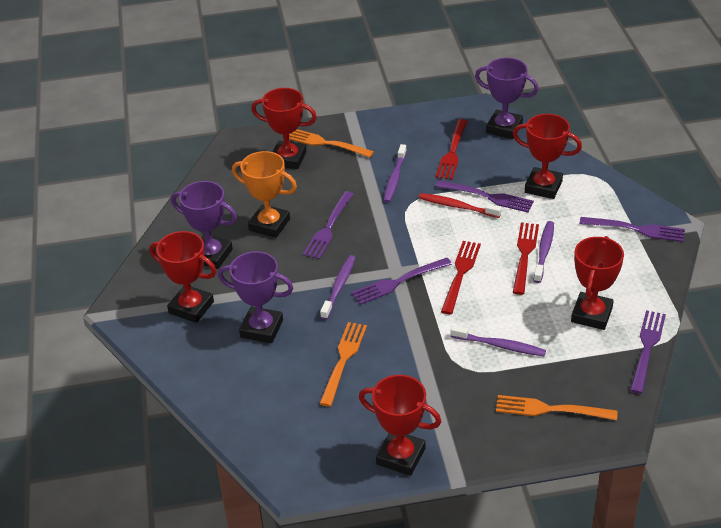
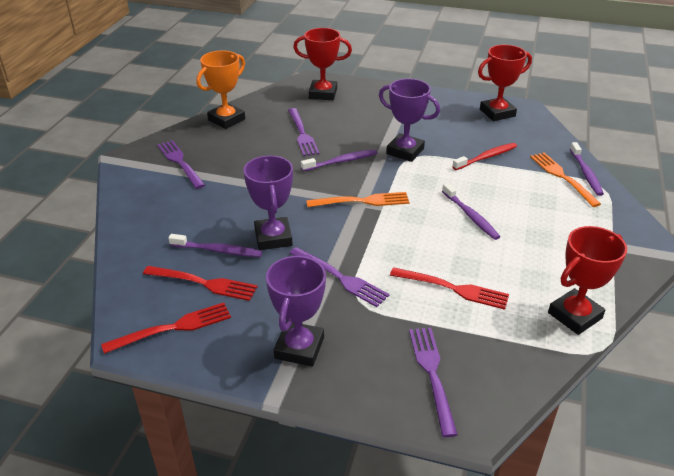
orange fork: 3 -> 2
purple fork: 5 -> 4
red trophy: 5 -> 3

